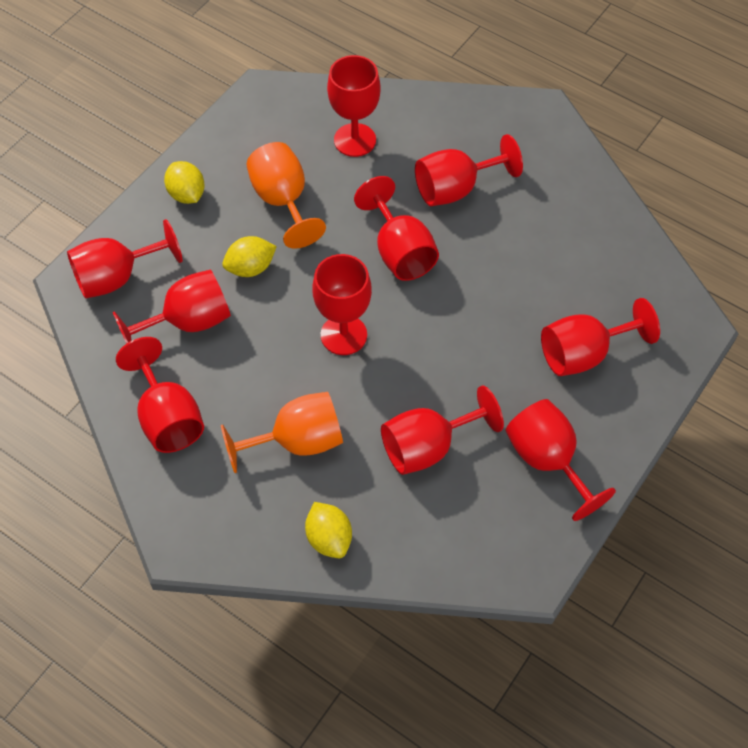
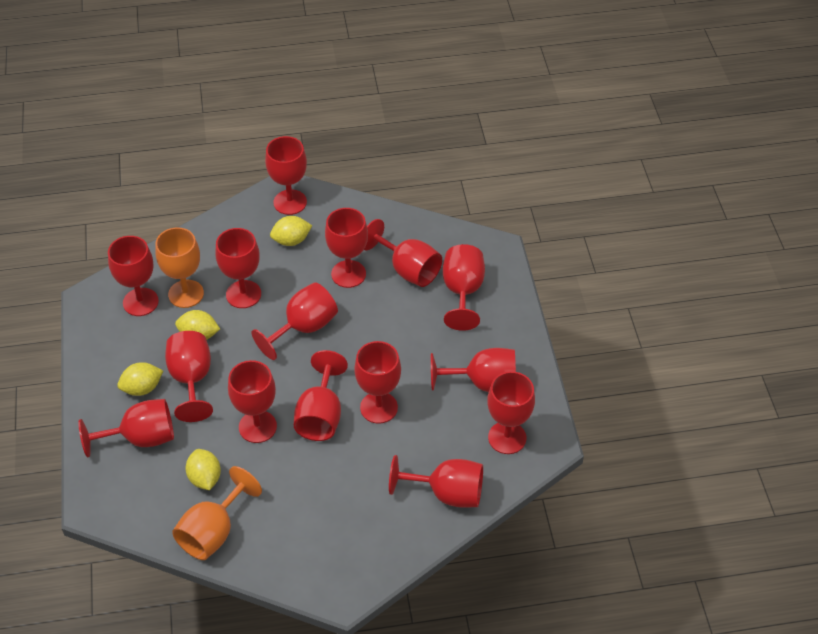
red goblet: 10 -> 15
yellow lemon: 3 -> 4

